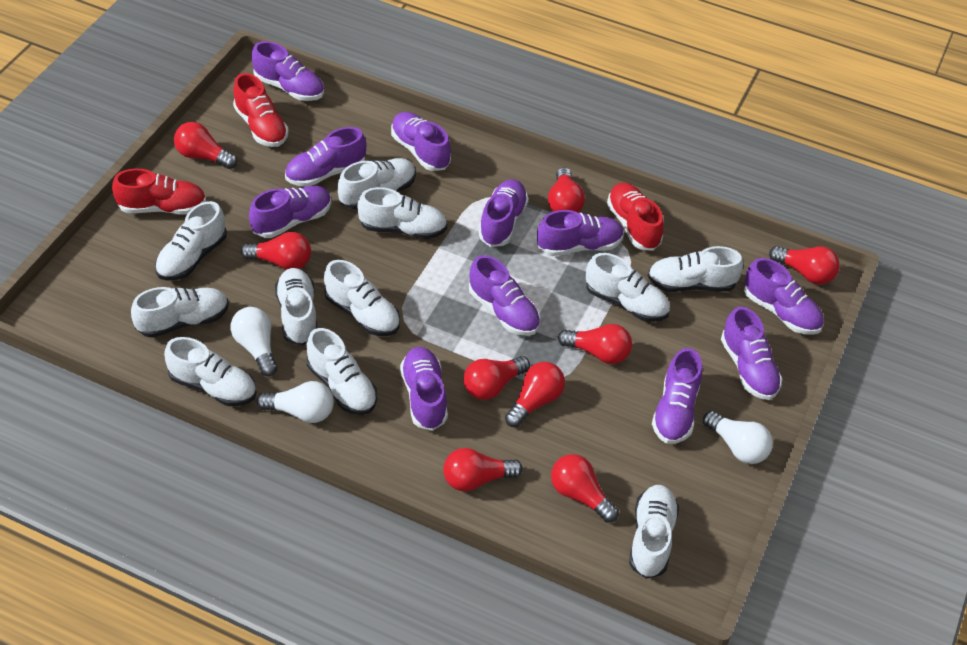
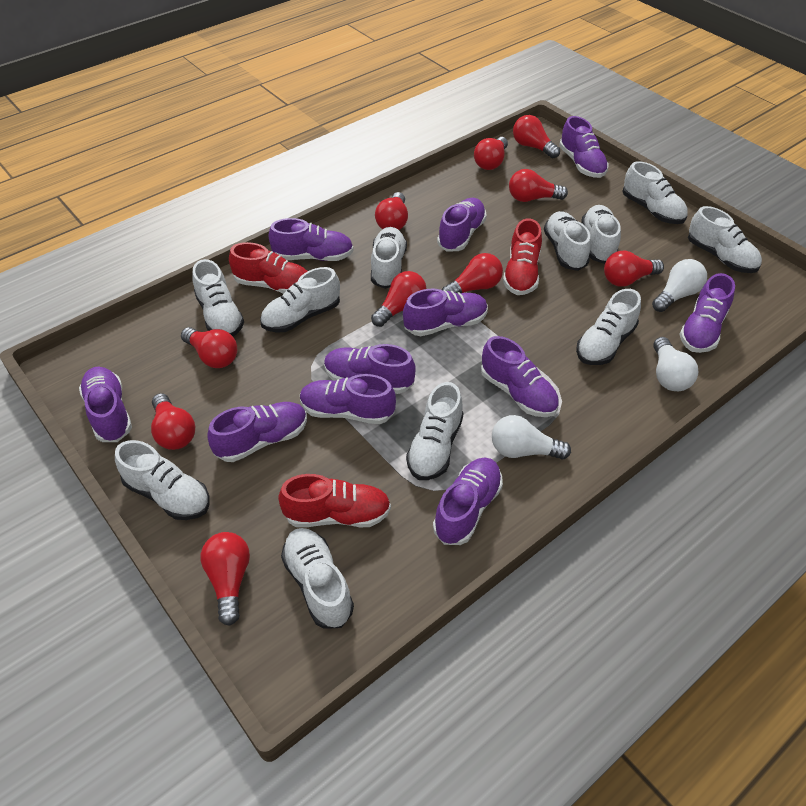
red light bulb: 9 -> 10

